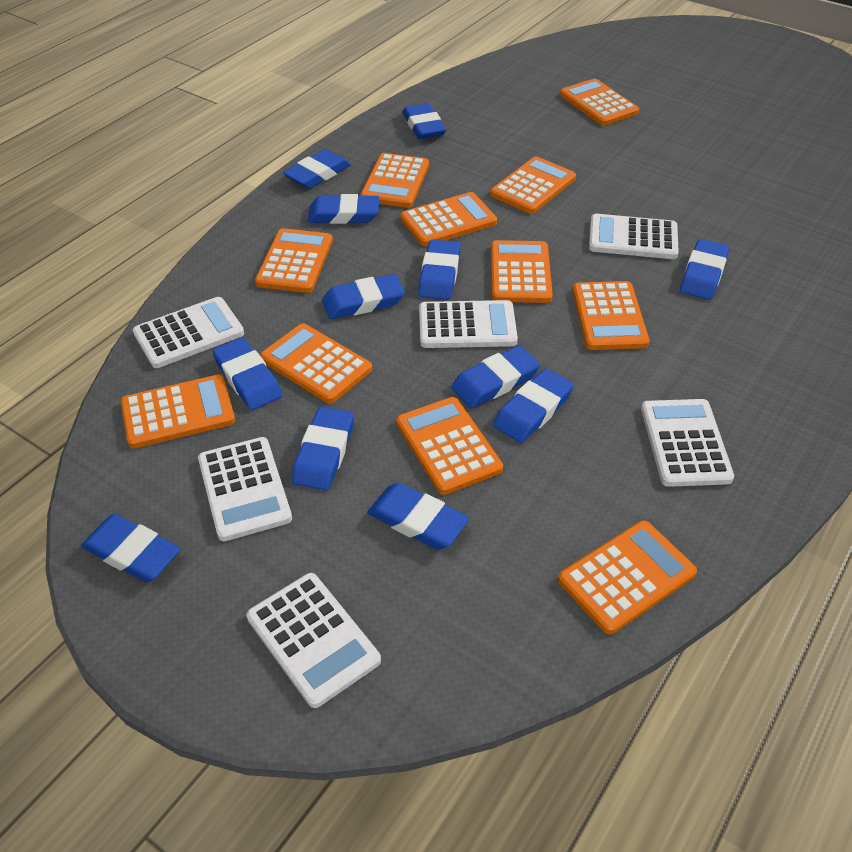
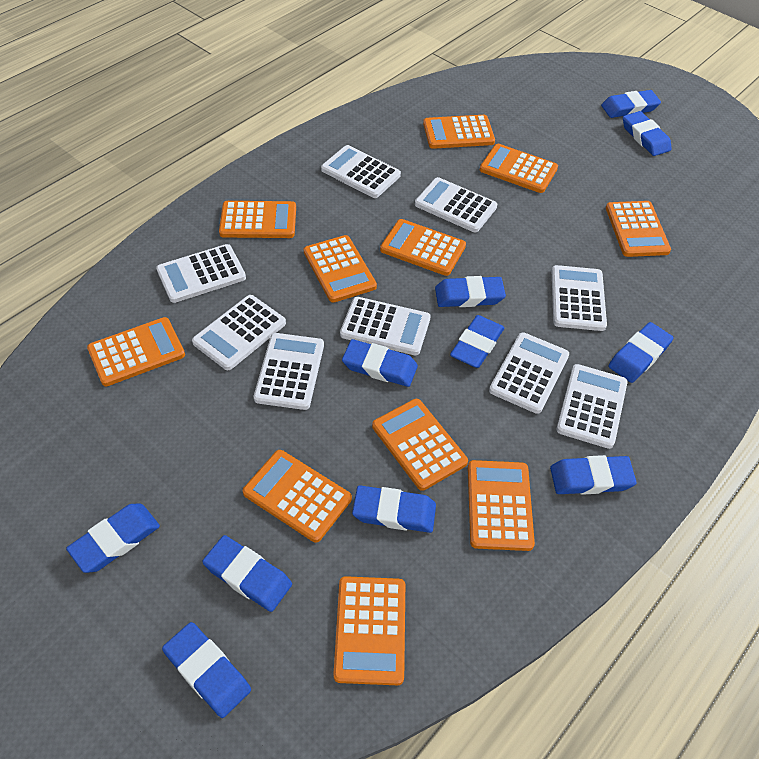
blue eraser: 12 -> 11
white calculator: 6 -> 9

